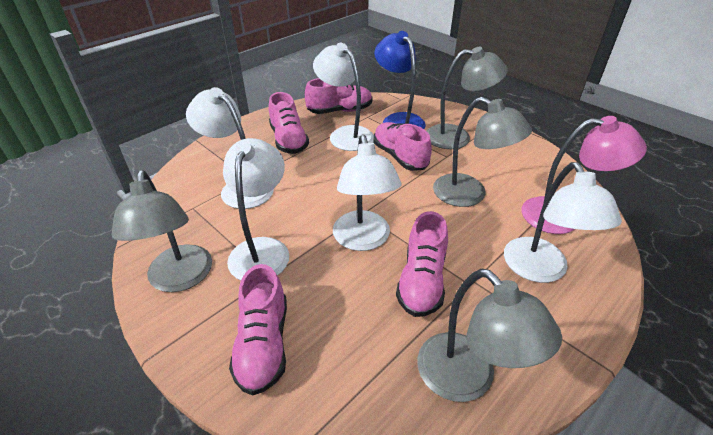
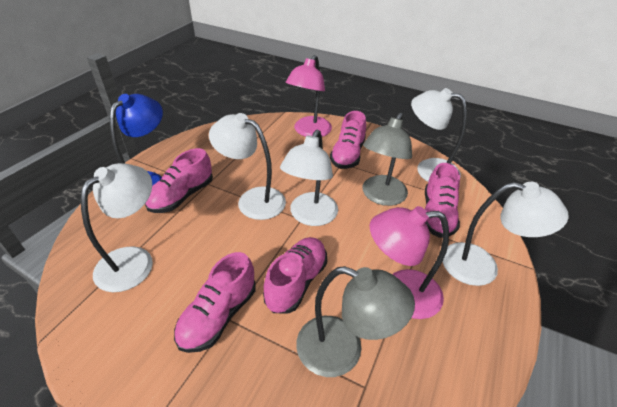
grey lamp: 4 -> 2
pink lamp: 1 -> 2

